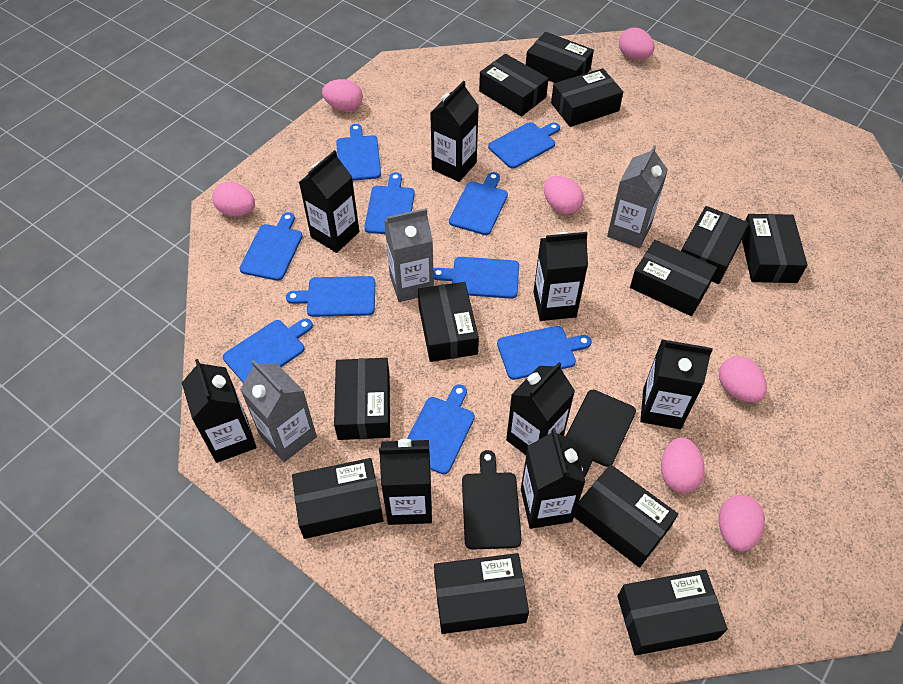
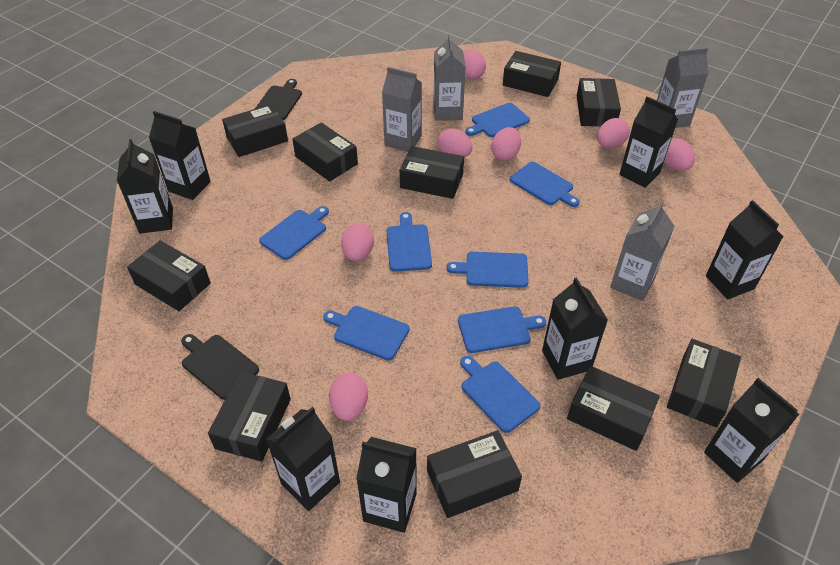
black box: 12 -> 10
blue cutting board: 10 -> 8
grey carton: 3 -> 4

